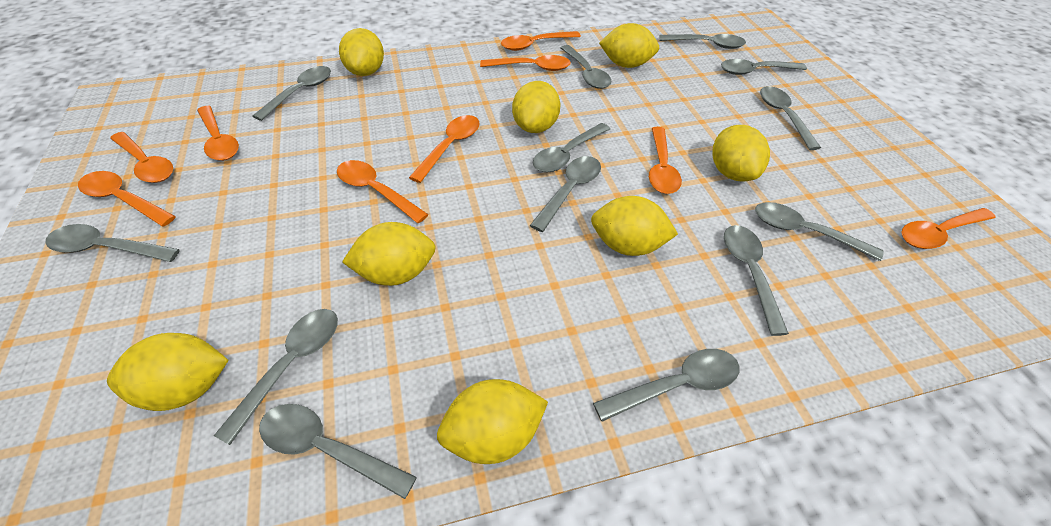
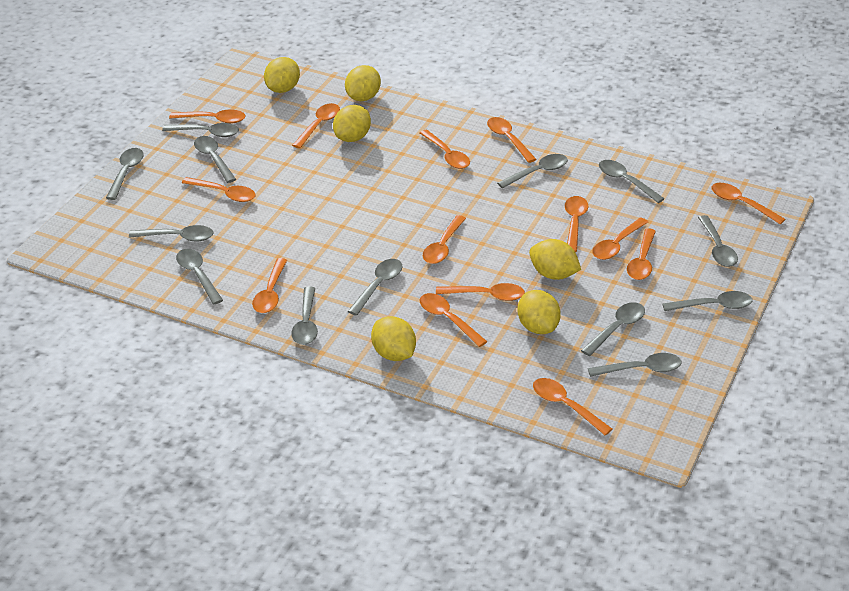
orange spoon: 9 -> 14
yellow lemon: 8 -> 6

